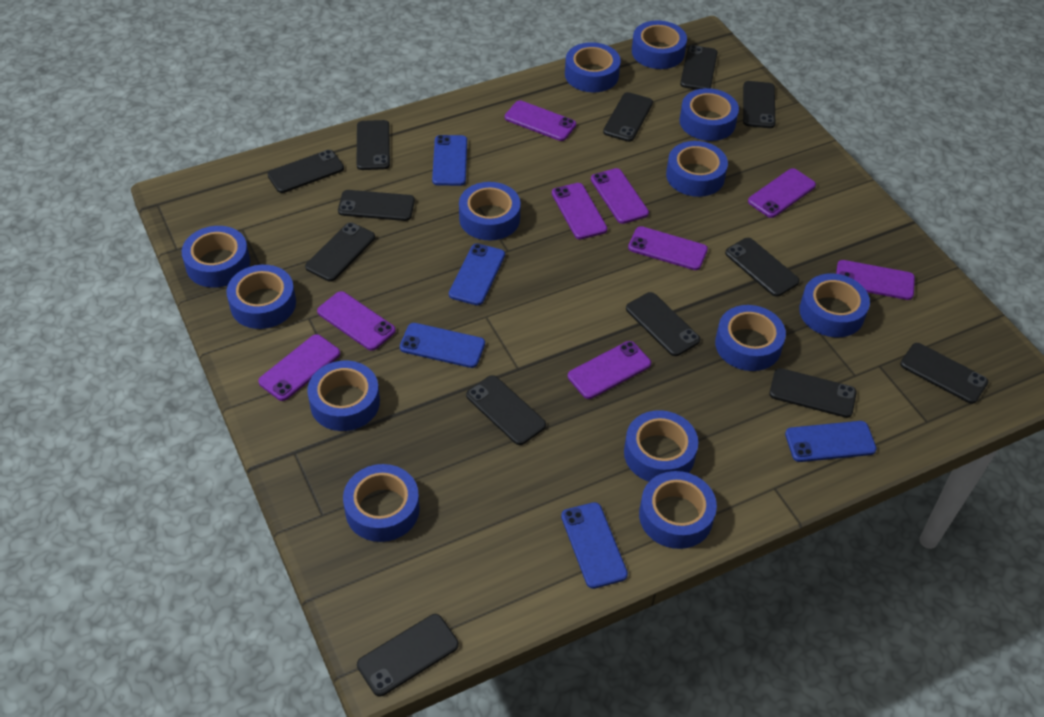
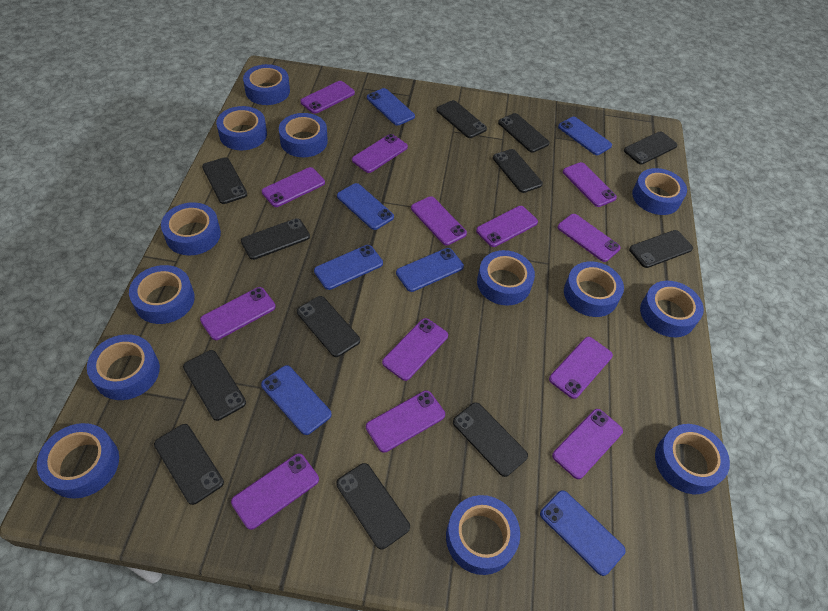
black phone: 13 -> 12
blue phone: 5 -> 7
purple phone: 9 -> 13

